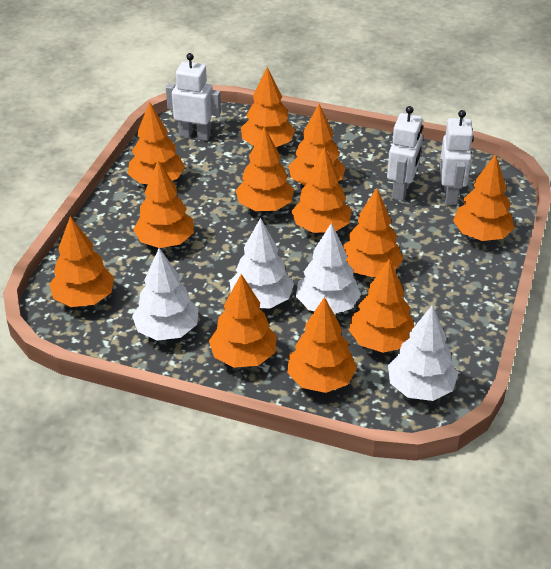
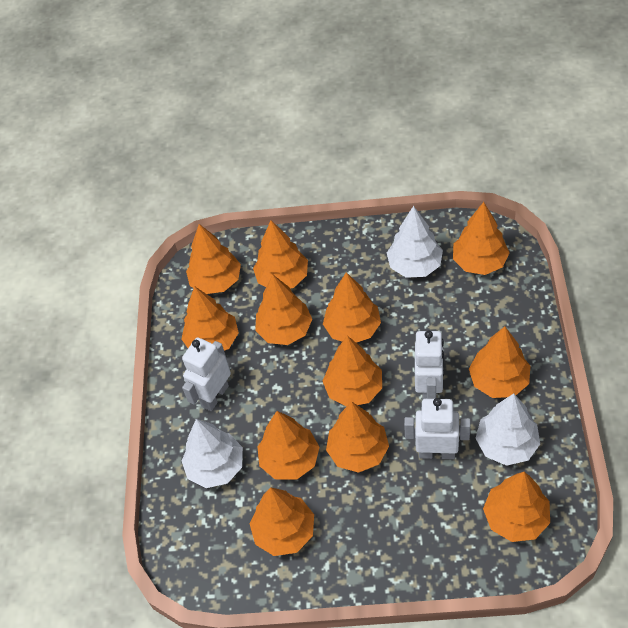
white tree: 4 -> 3

